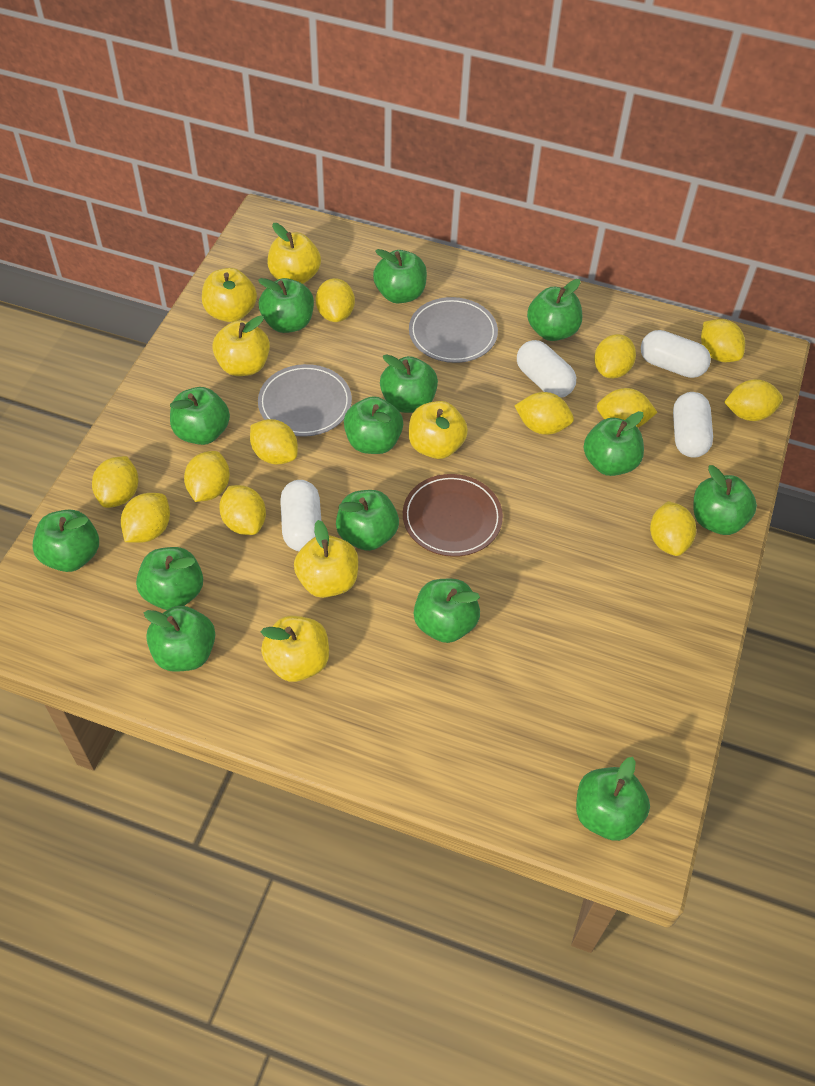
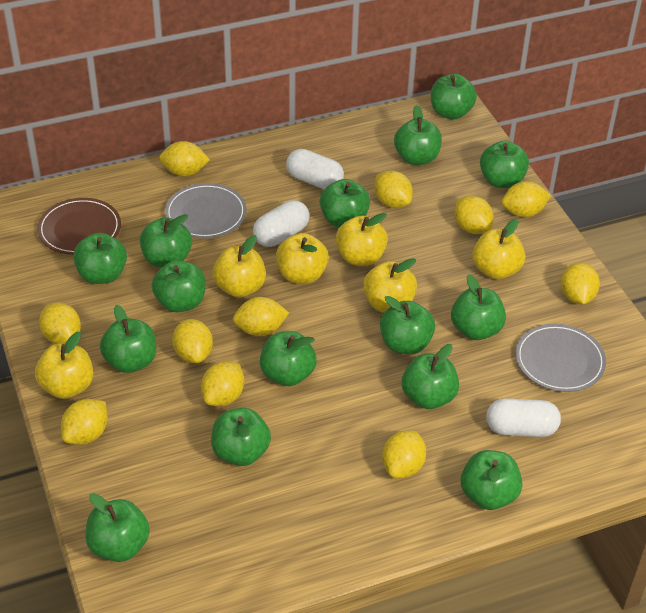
green apple: 14 -> 15
white capsule: 4 -> 3
yellow lemon: 12 -> 11

